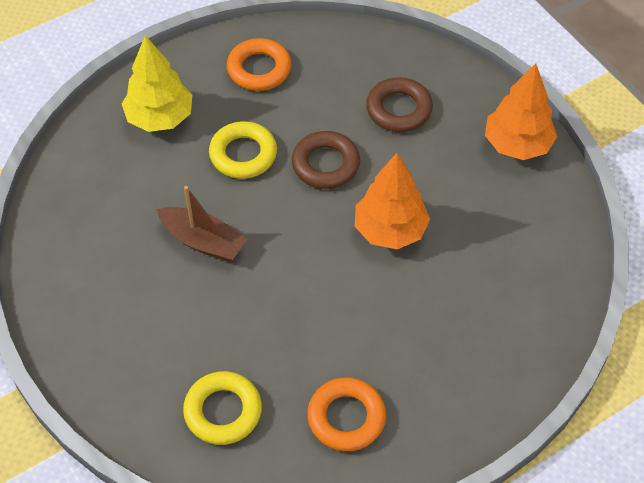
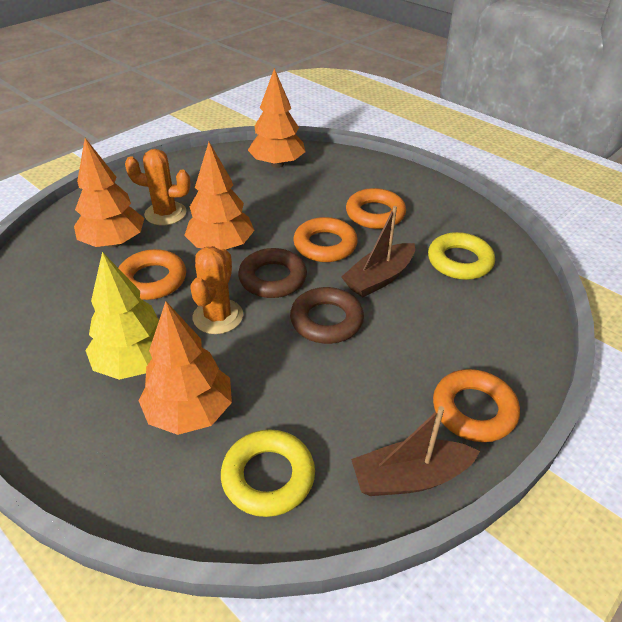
brown boat: 1 -> 2
orange cactus: 0 -> 2
orange ring: 2 -> 4
orange tree: 2 -> 4

